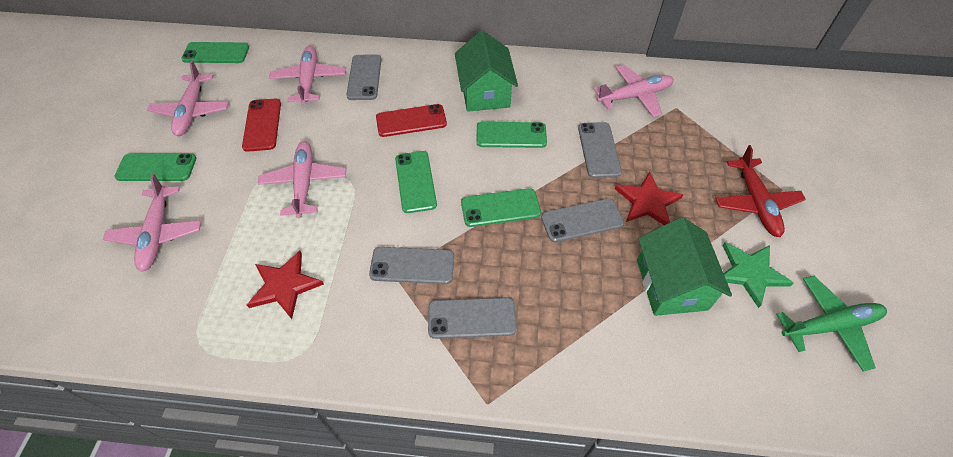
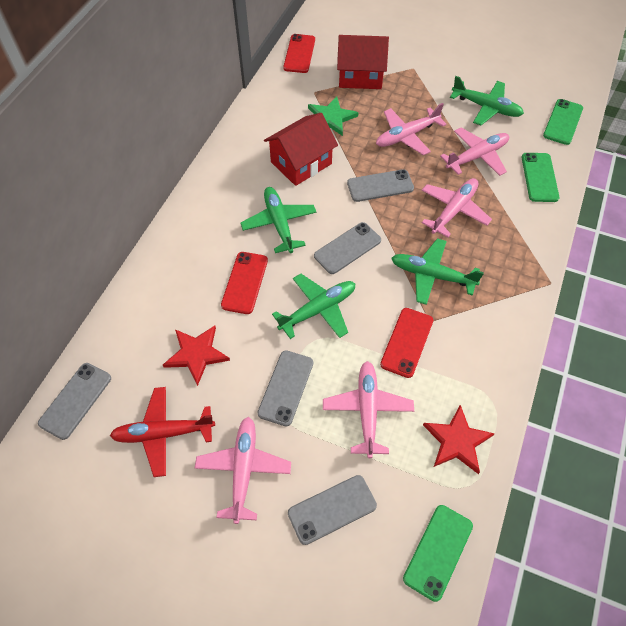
green house: 2 -> 0
green phone: 5 -> 3
green plane: 1 -> 4
red house: 0 -> 2
red phone: 2 -> 3

